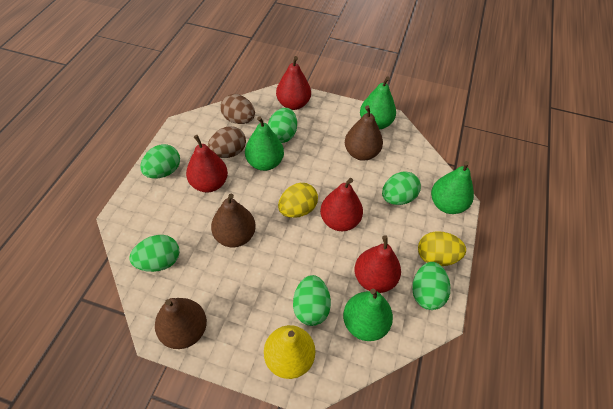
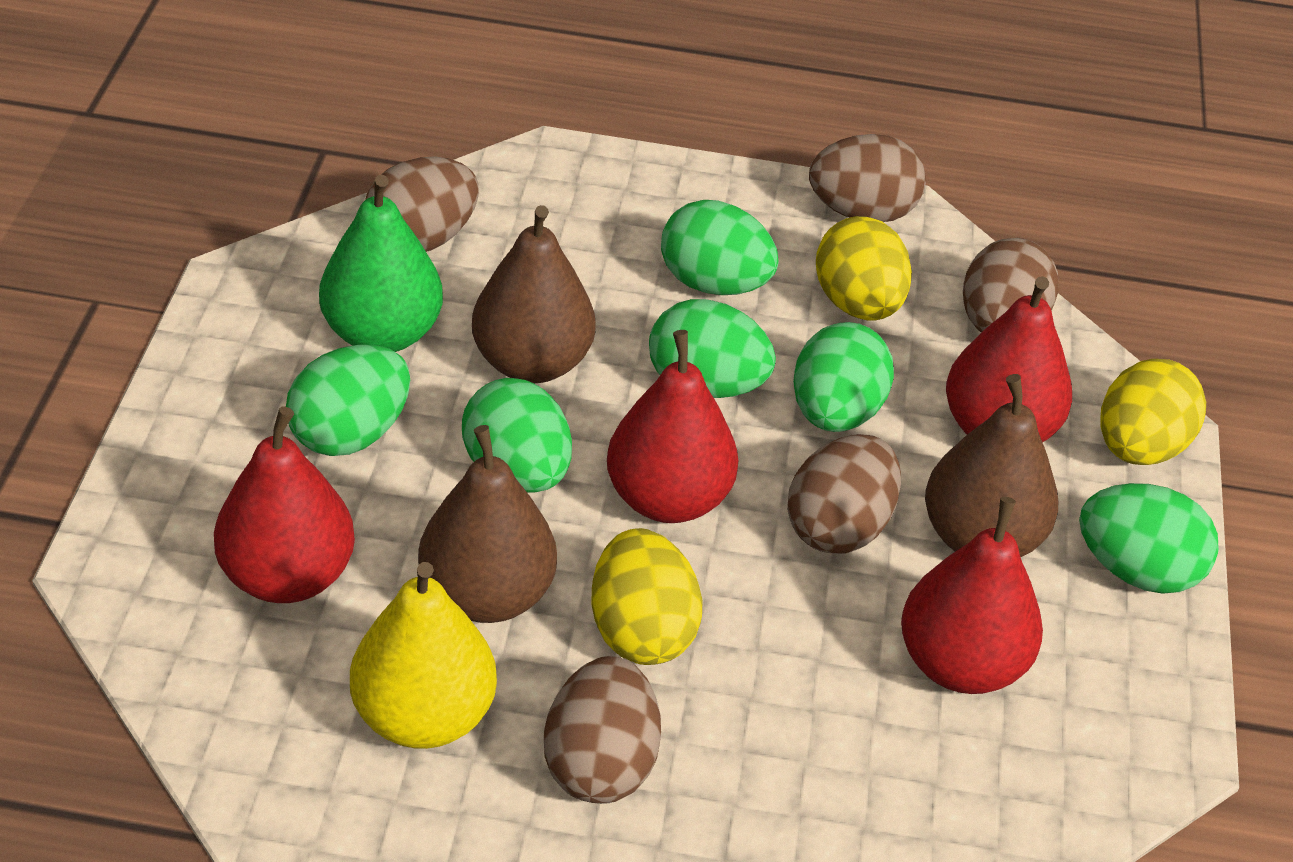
brown egg: 2 -> 5
green pear: 4 -> 1
yellow egg: 2 -> 3

